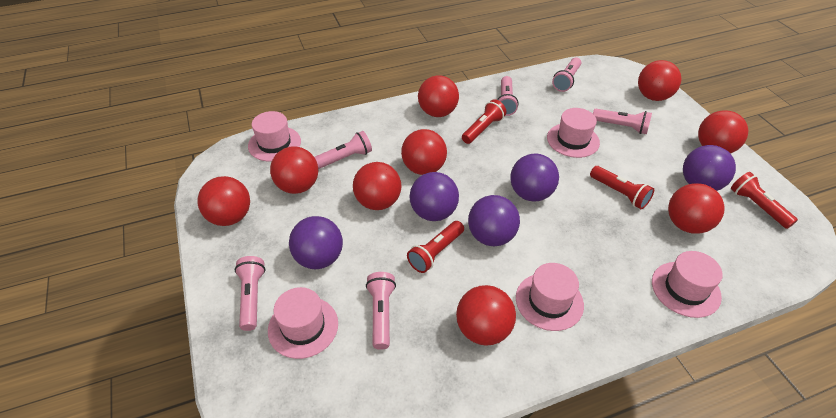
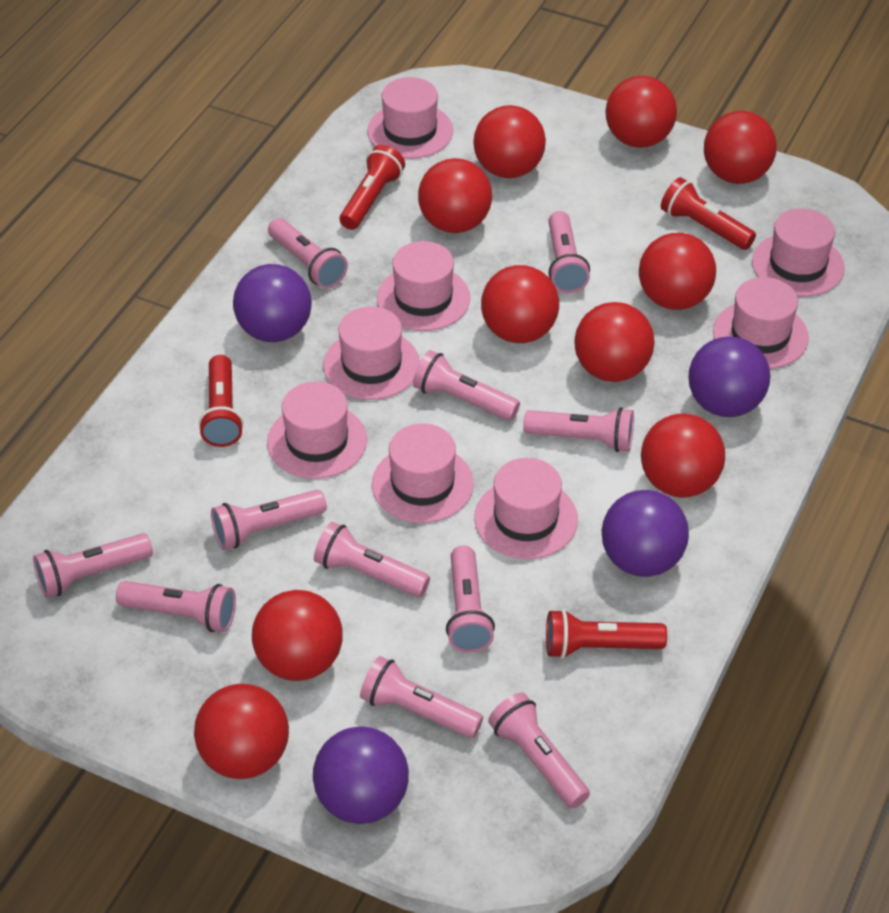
pink flashlight: 6 -> 11
pink hat: 5 -> 8
purple ball: 5 -> 4
red ball: 9 -> 10

